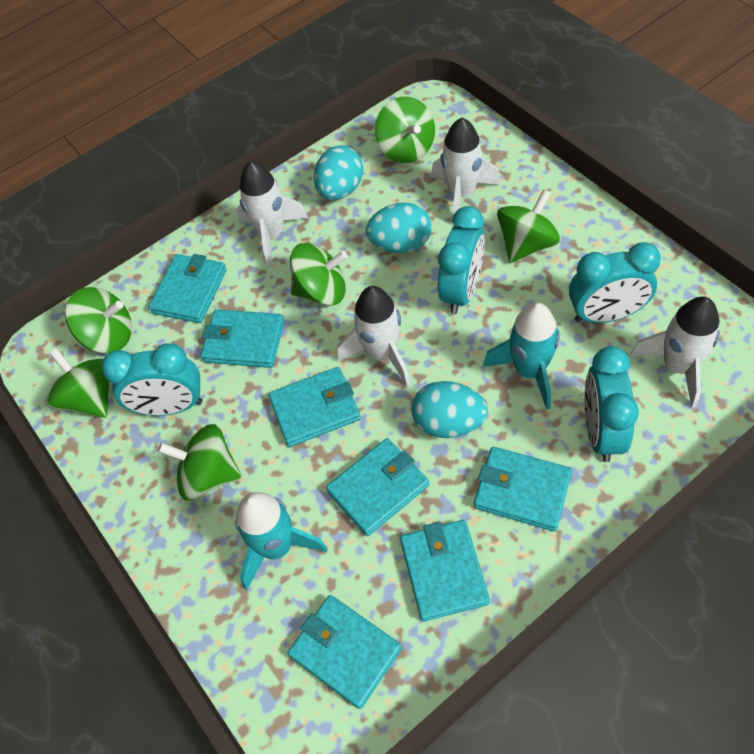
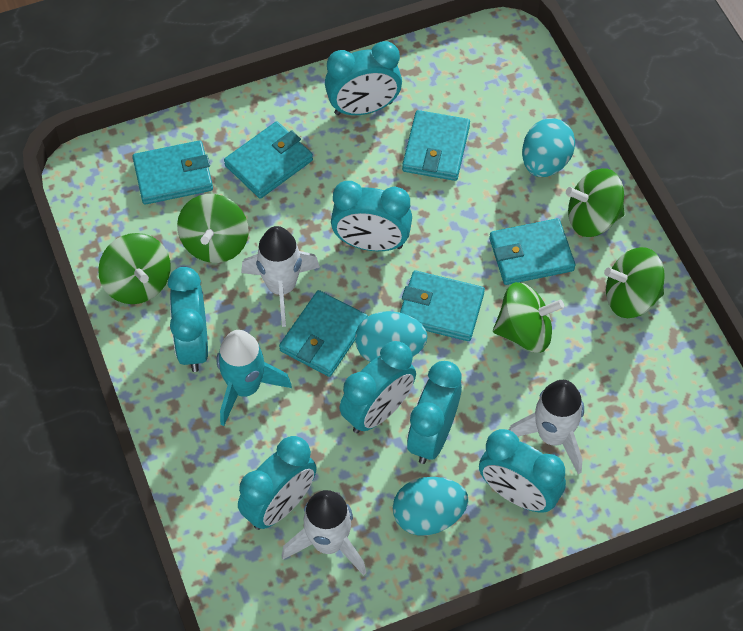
green spinning top: 6 -> 5
turquoise clock: 4 -> 7
turquoise rocket: 2 -> 1
turquoise wallet: 7 -> 6
white rocket: 4 -> 3

